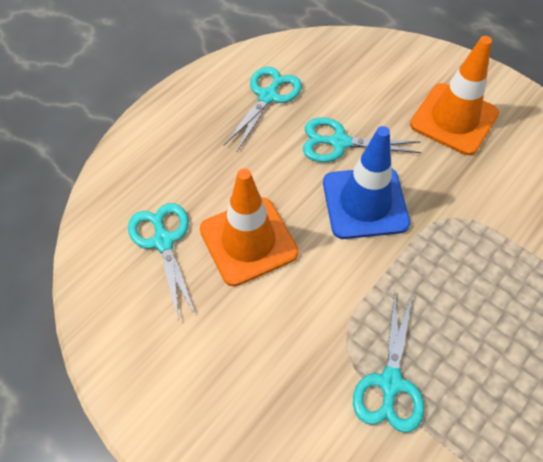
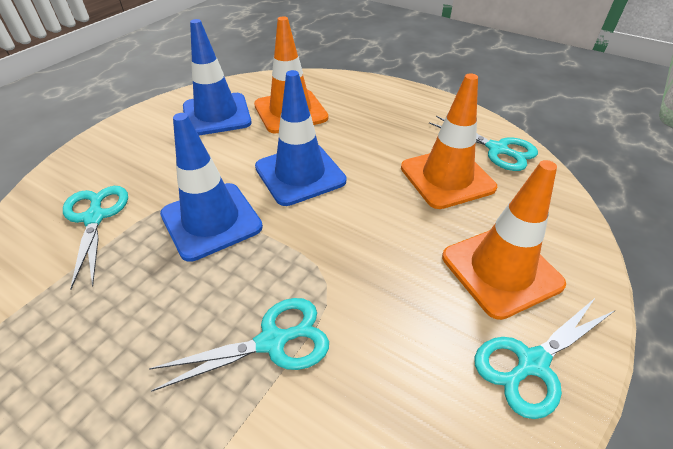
blue traffic cone: 1 -> 3
orange traffic cone: 2 -> 3

